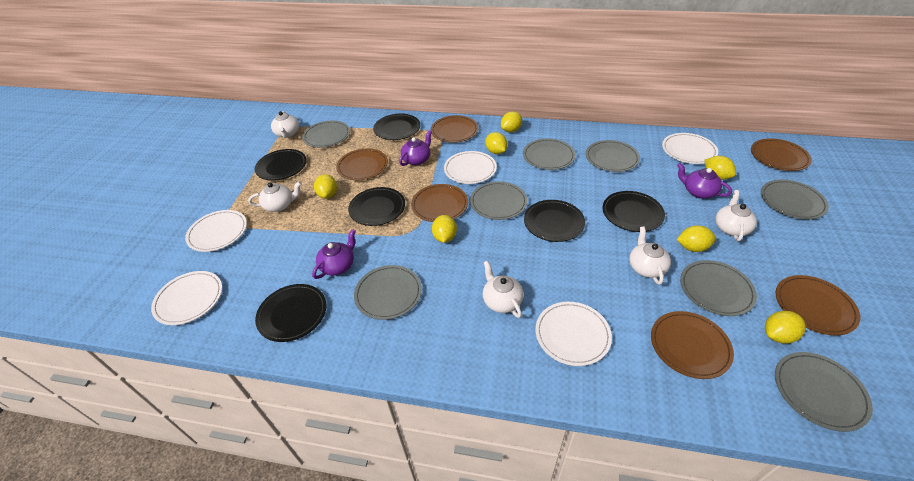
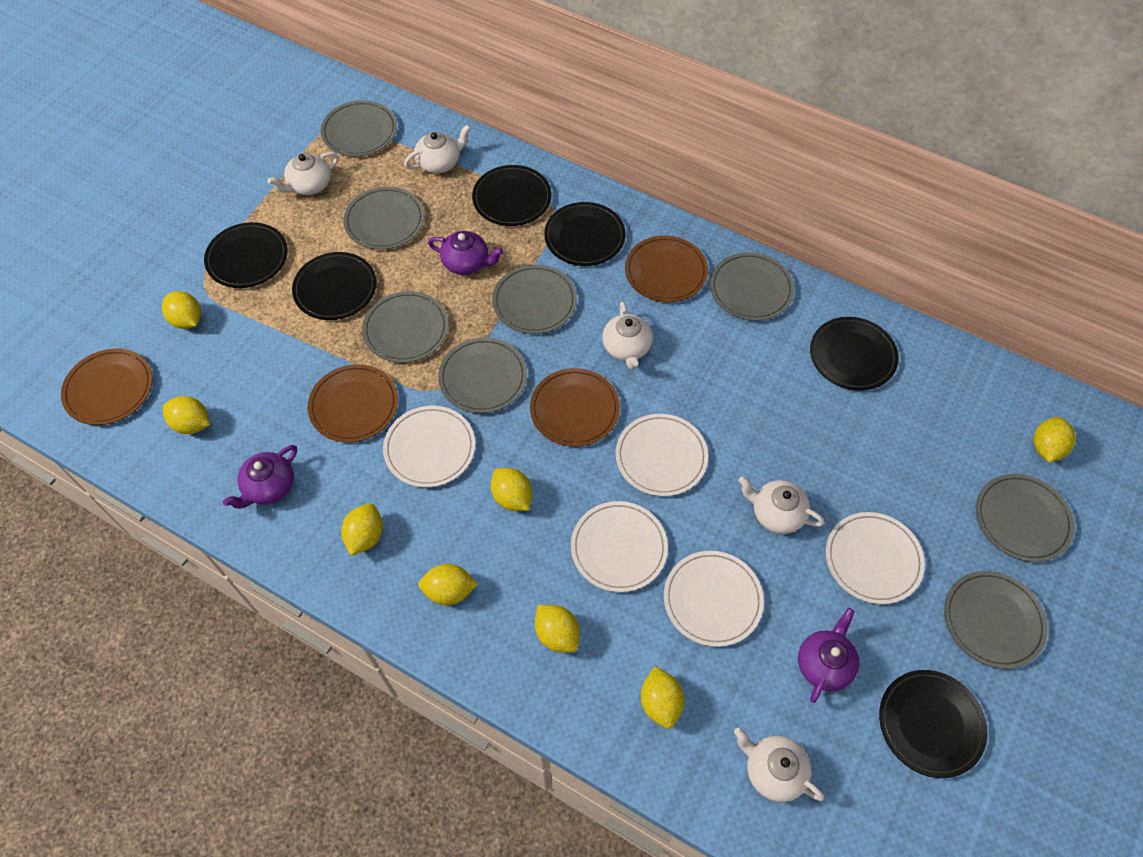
brown plate: 6 -> 4
yellow lemon: 7 -> 8

